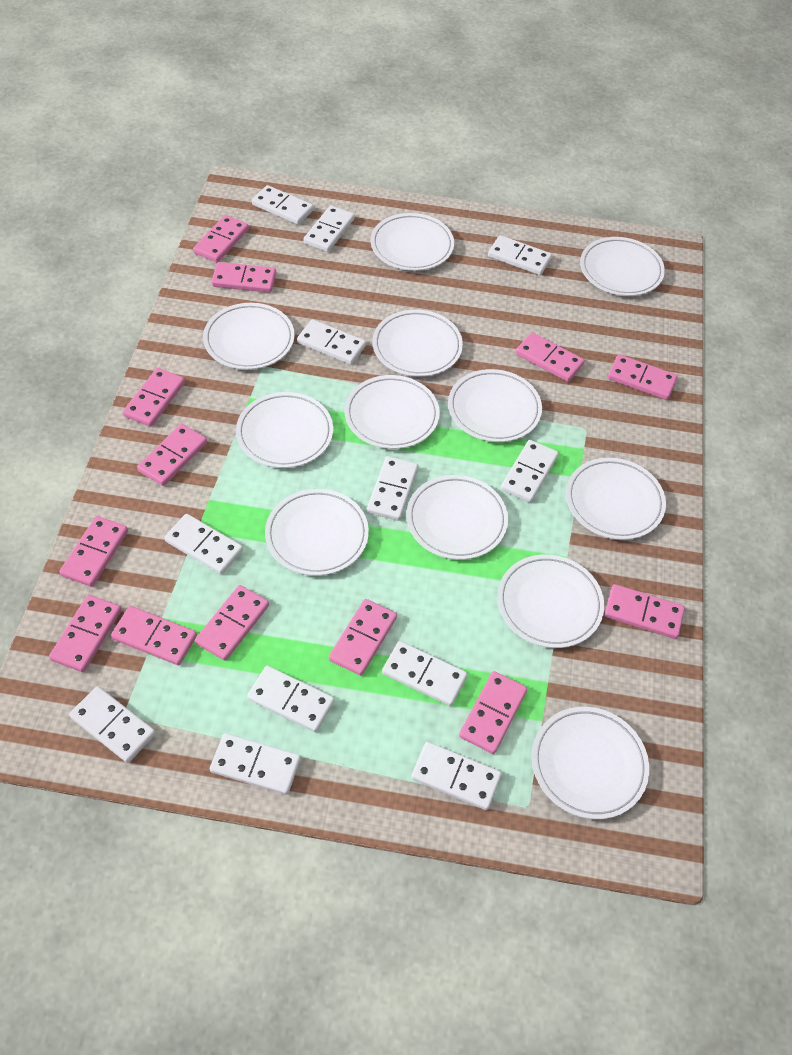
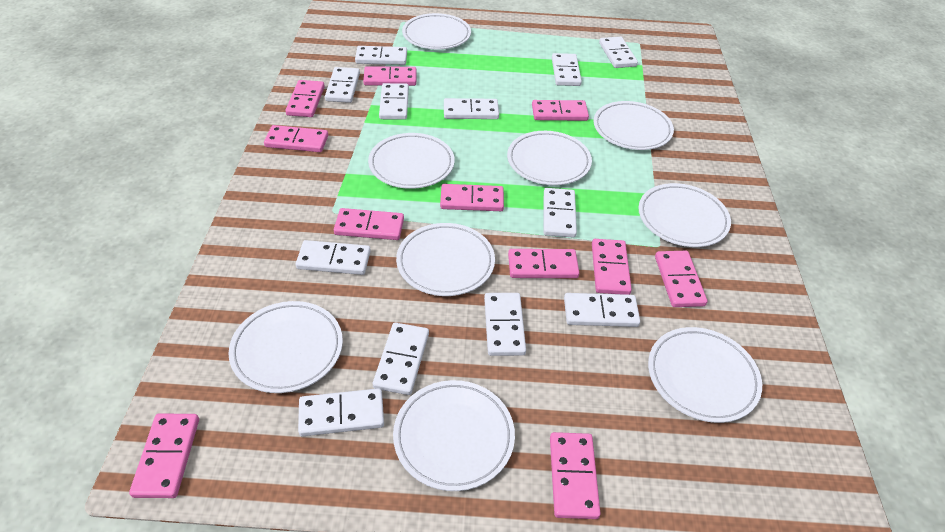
pink domino: 13 -> 11
white plate: 12 -> 9

